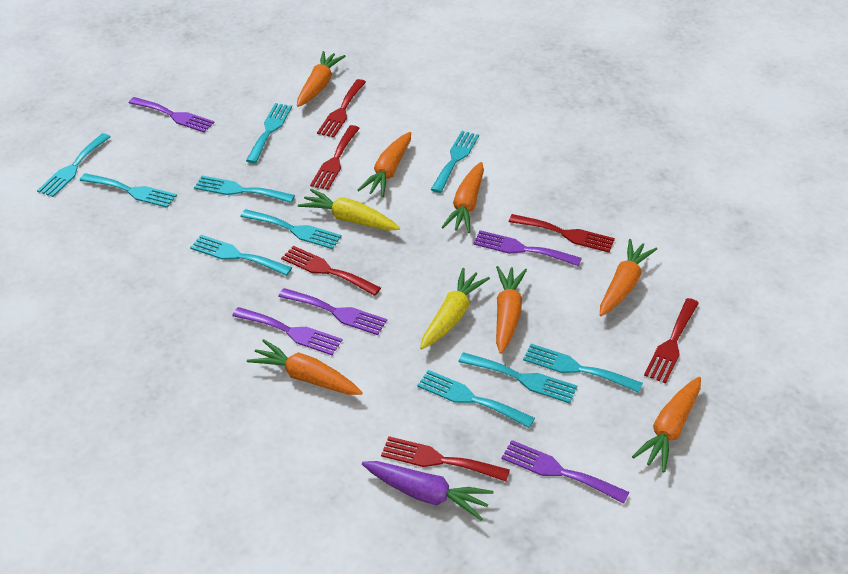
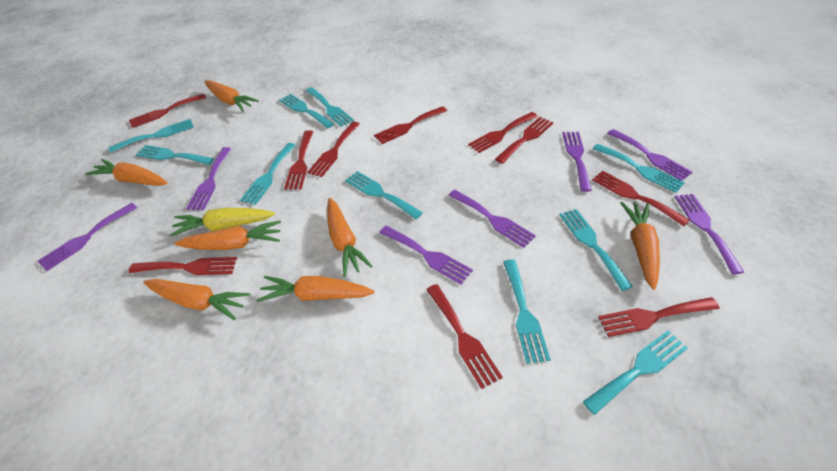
purple carrot: 1 -> 0
purple fork: 5 -> 7
red fork: 6 -> 10
yellow carrot: 2 -> 1

